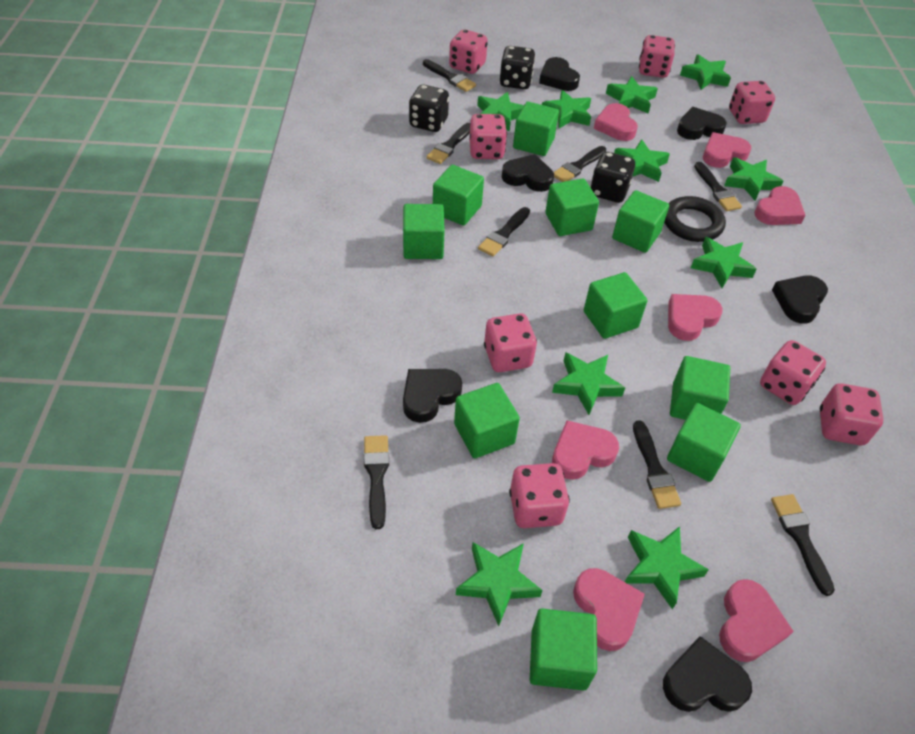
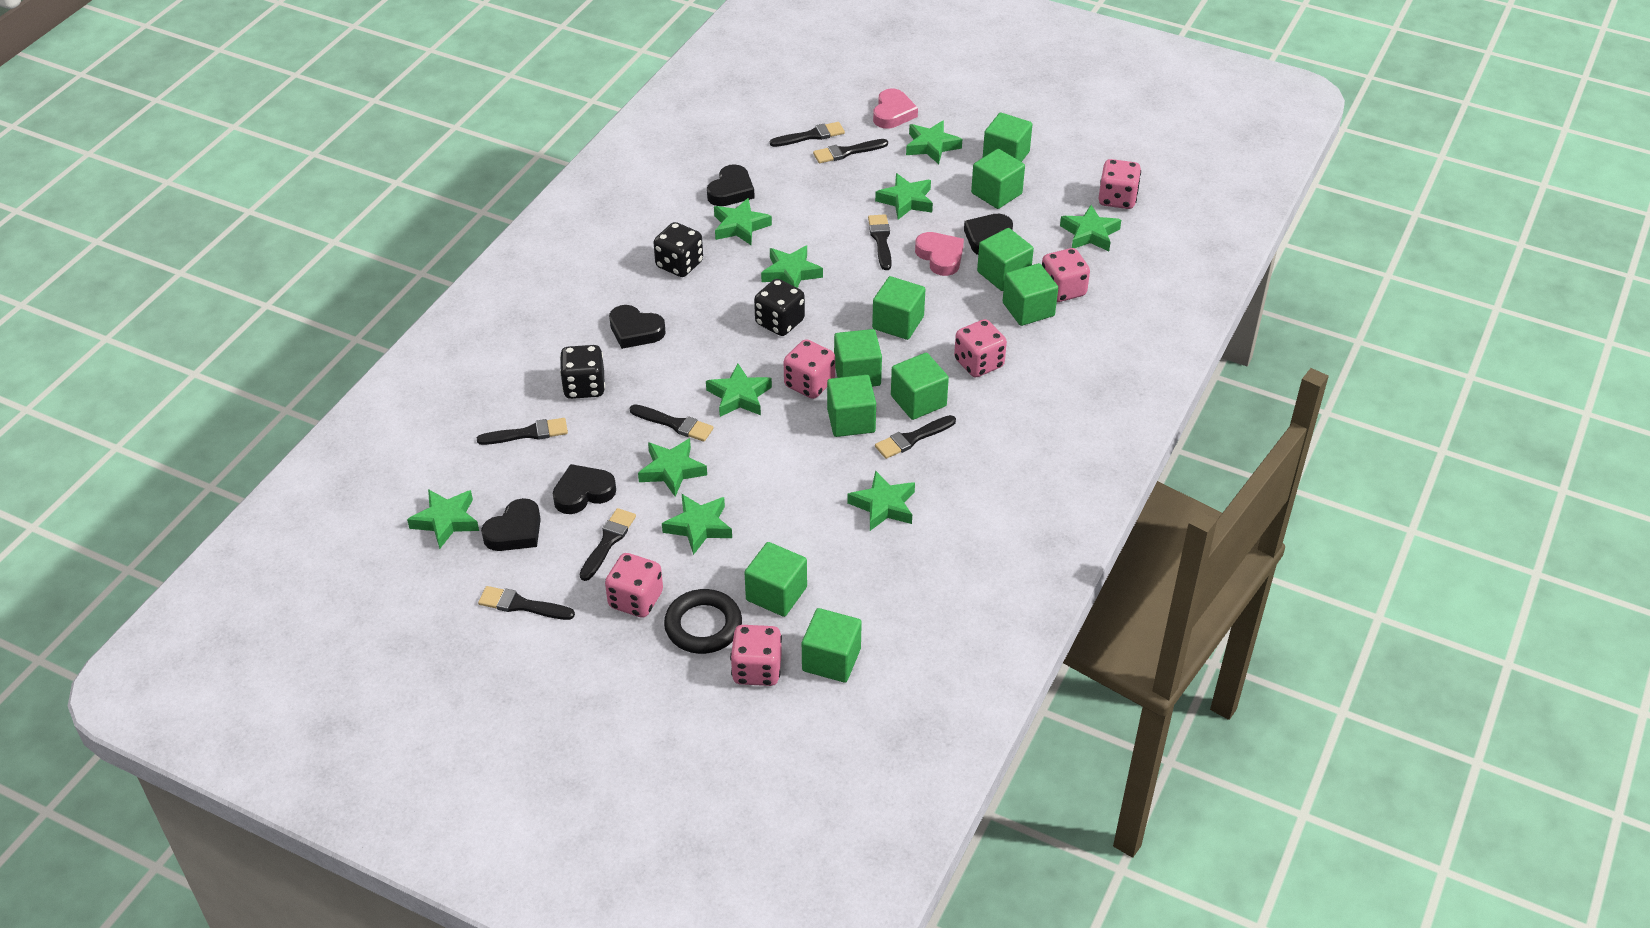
black heart: 6 -> 5
pink dice: 8 -> 6
pink heart: 7 -> 2

